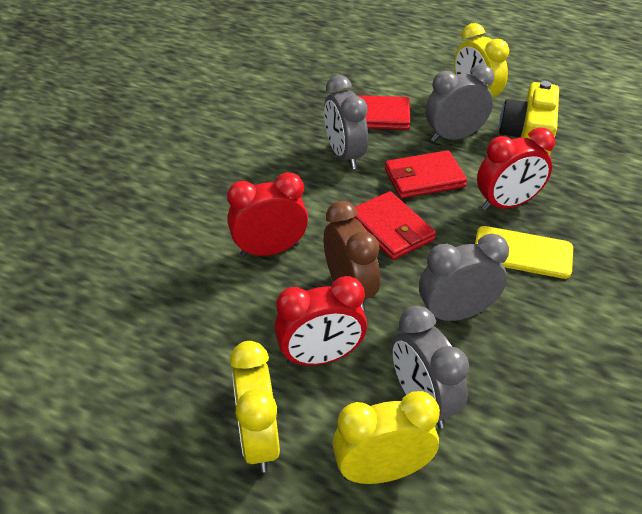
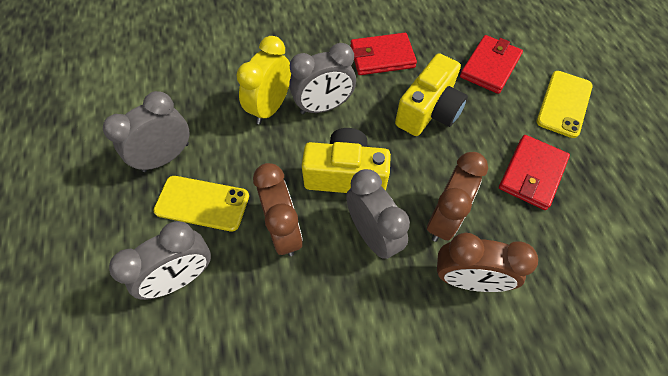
brown clock: 1 -> 3
red clock: 3 -> 0
yellow camera: 1 -> 2
yellow clock: 3 -> 1
yellow phone: 1 -> 2

